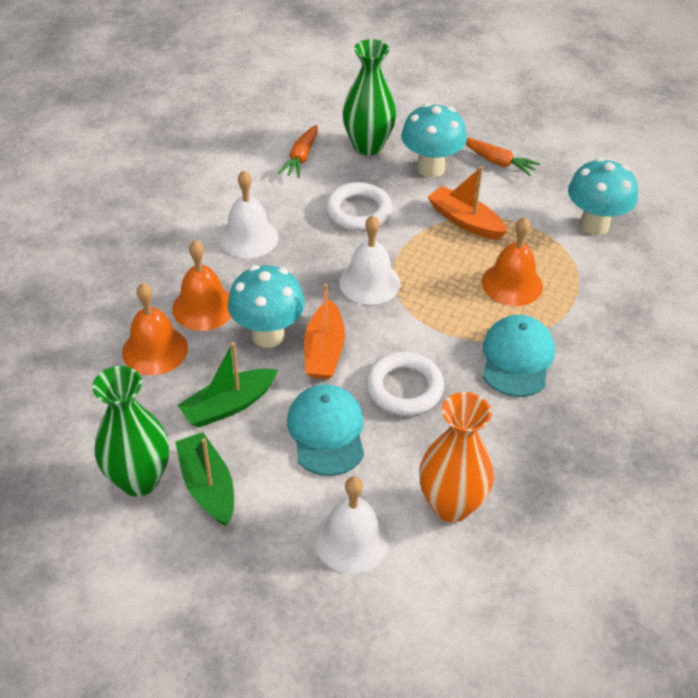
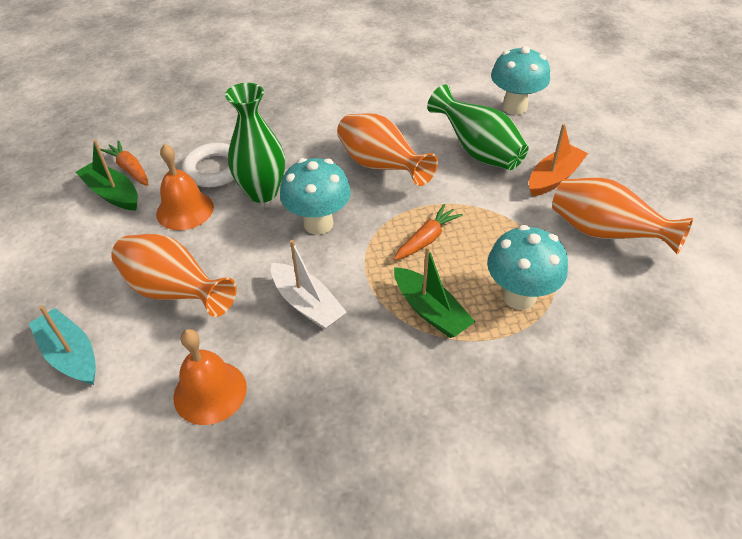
orange bell: 3 -> 2
orange boat: 2 -> 1
orange vase: 1 -> 3
turquoise boat: 0 -> 1
turquoise cap: 2 -> 0
white bell: 3 -> 0
white boat: 0 -> 1
white ring: 2 -> 1

